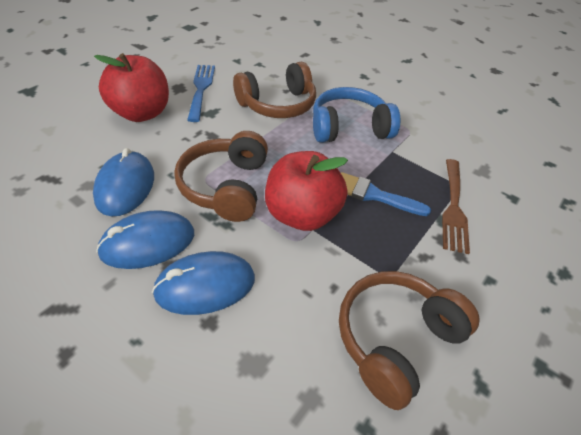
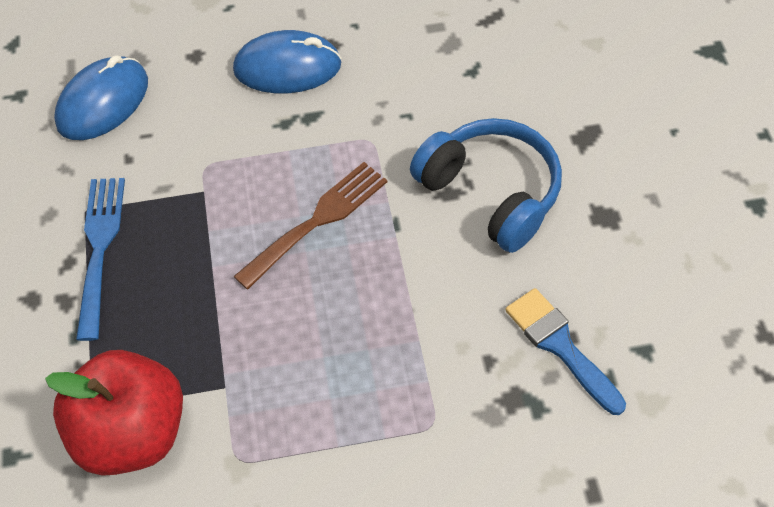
blue mouse: 3 -> 2
brown headphones: 3 -> 0
red apple: 2 -> 1

